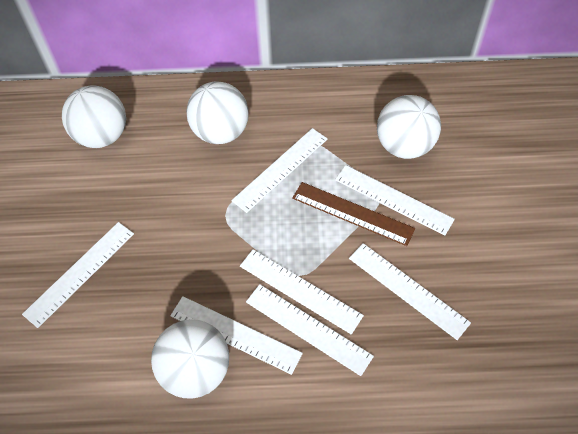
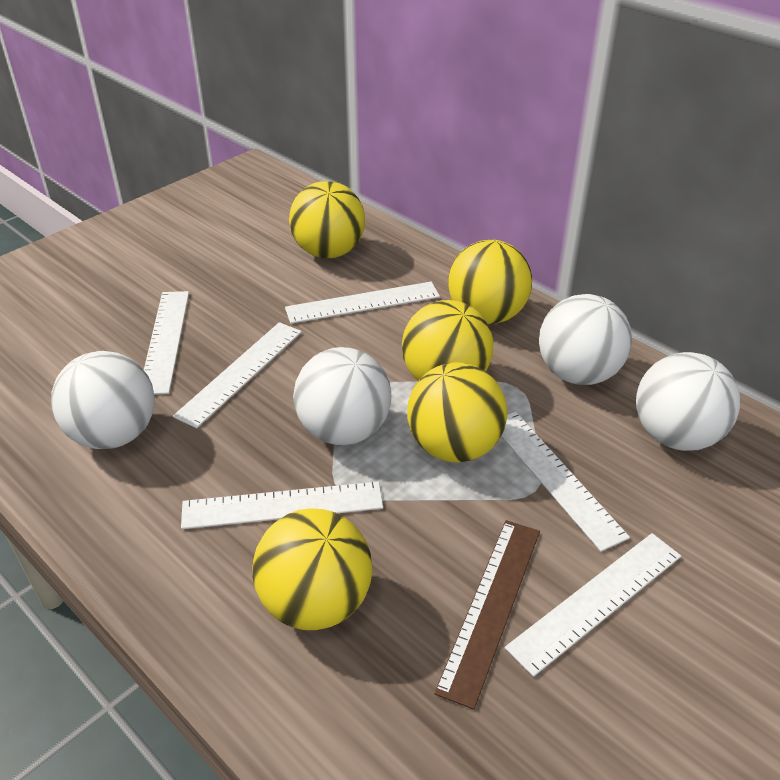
white ruler: 7 -> 6
yellow ball: 0 -> 5

